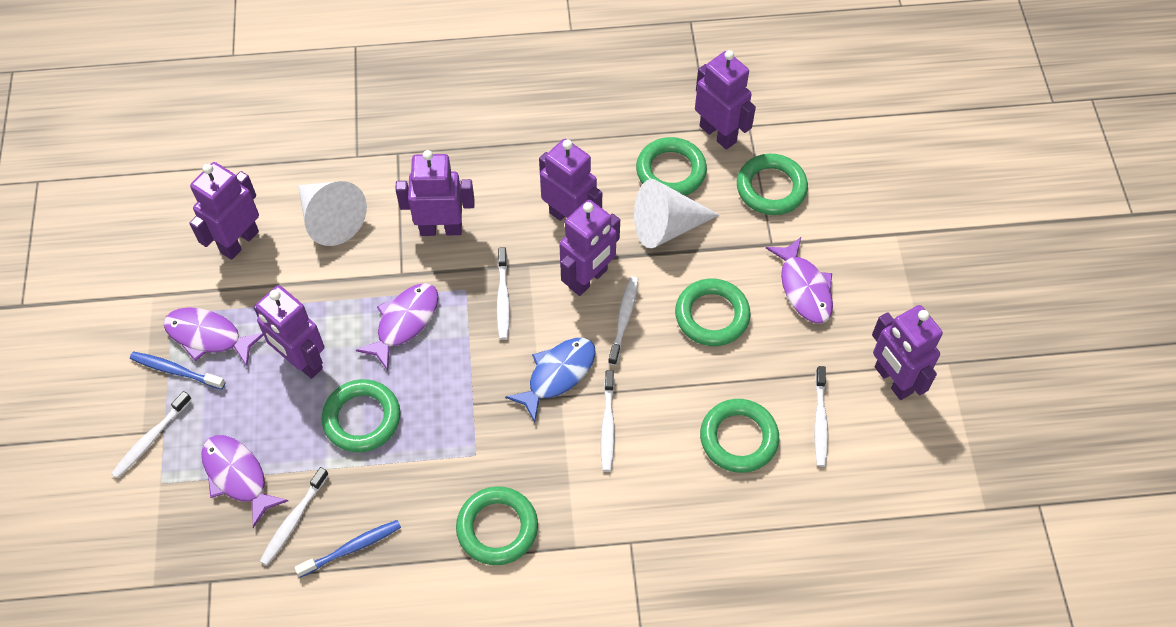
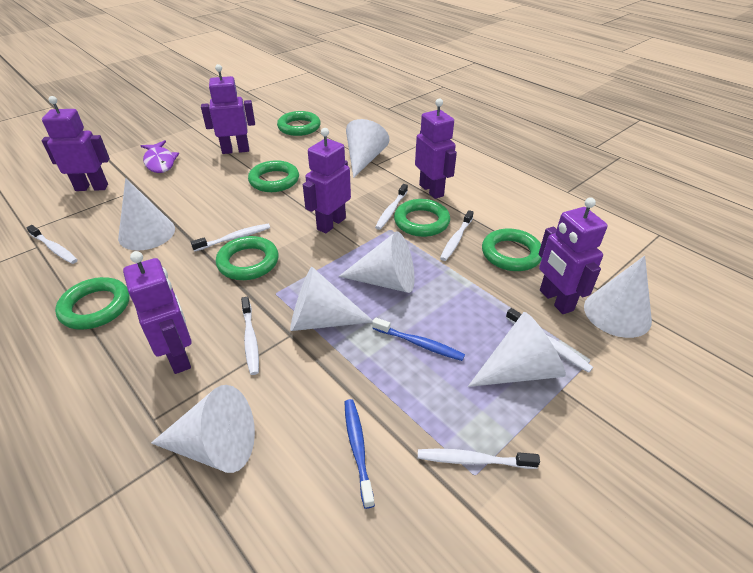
blue fish: 1 -> 0
purple fish: 4 -> 1
purple robot: 7 -> 6
white cone: 2 -> 7
white toothbrush: 6 -> 7

